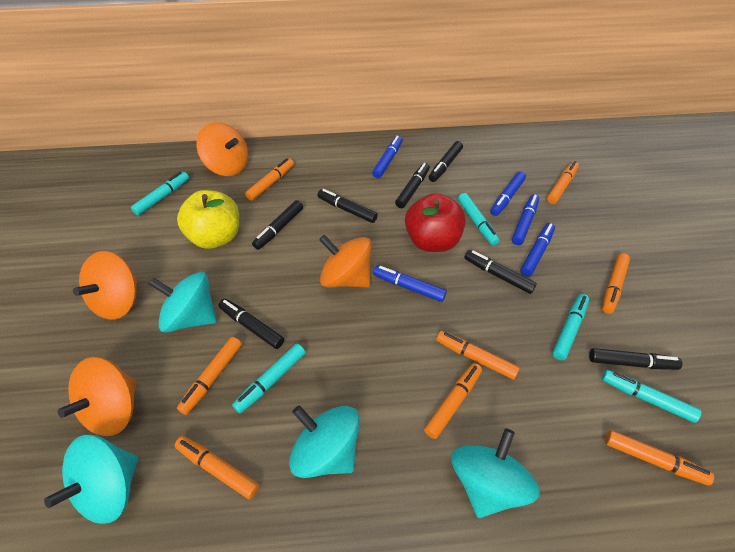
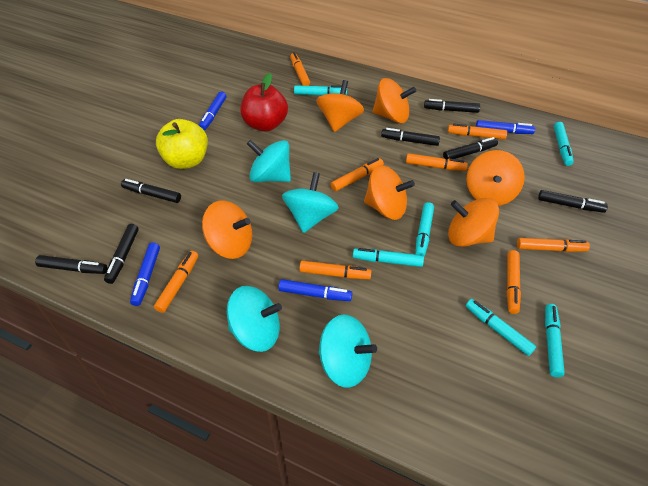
blue marker: 5 -> 4
orange spinning top: 4 -> 6
turquoise marker: 5 -> 6

